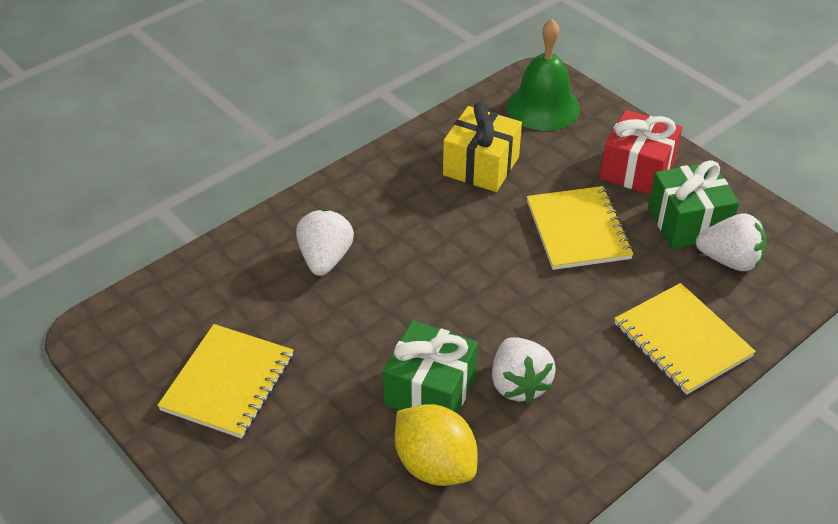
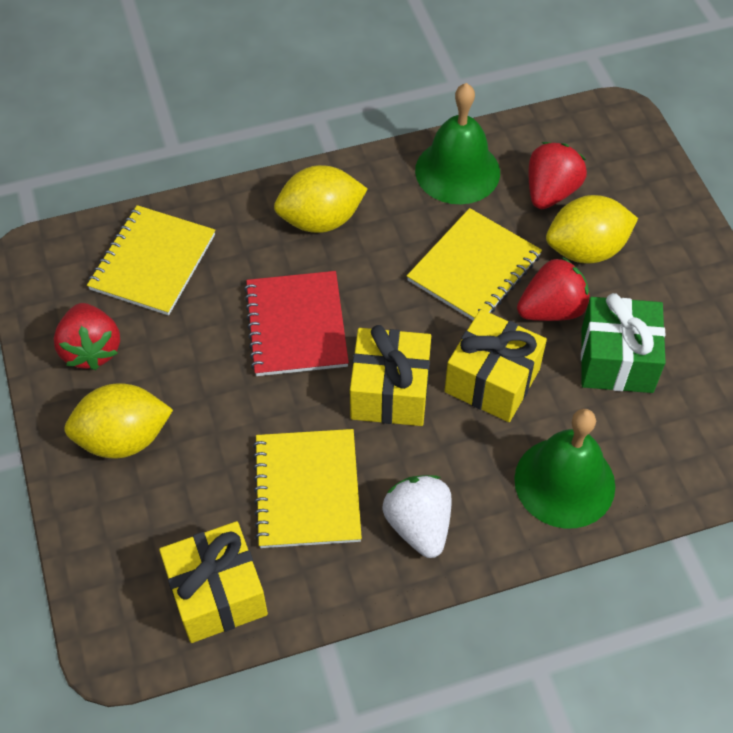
green bell: 1 -> 2
green gift: 2 -> 1
red gift: 1 -> 0
red notebook: 0 -> 1
red strawberry: 0 -> 3
white strawberry: 3 -> 1
yellow gift: 1 -> 3
yellow lemon: 1 -> 3

